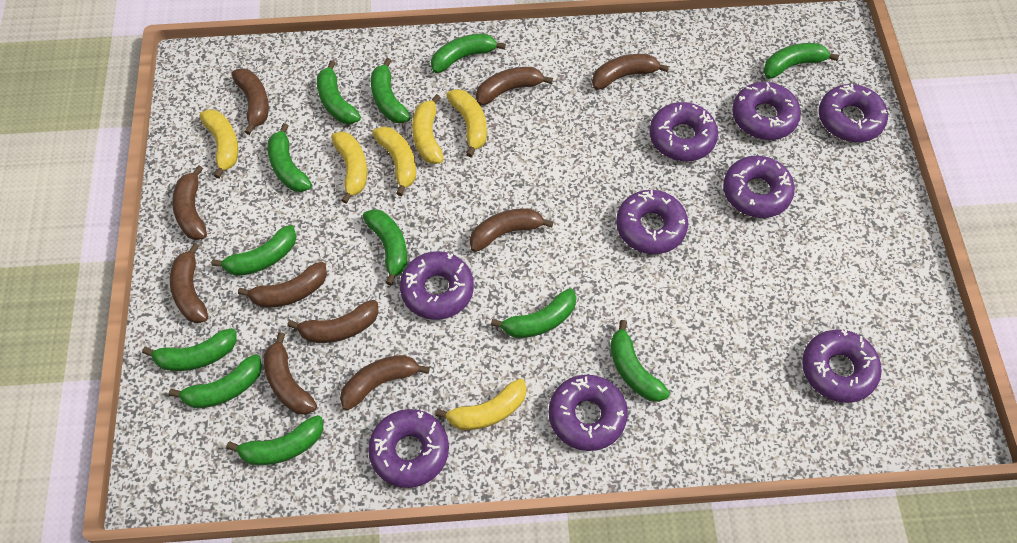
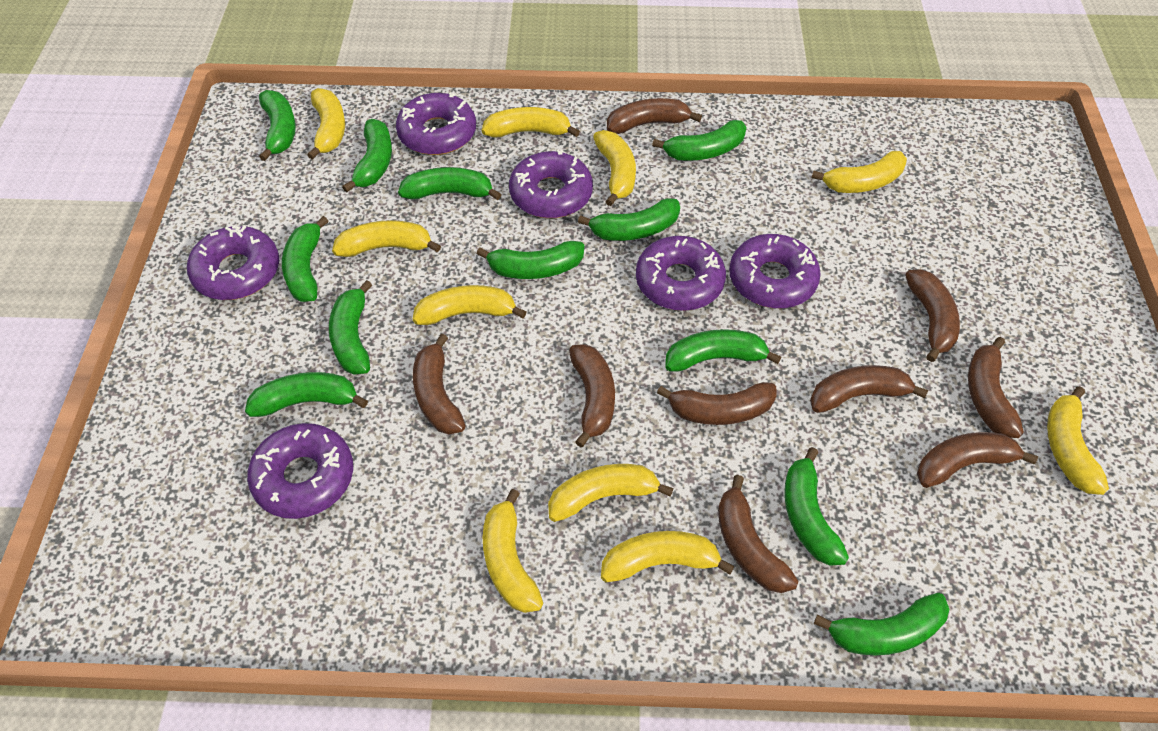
brown banana: 10 -> 9
purple donut: 9 -> 6
yellow banana: 6 -> 10

